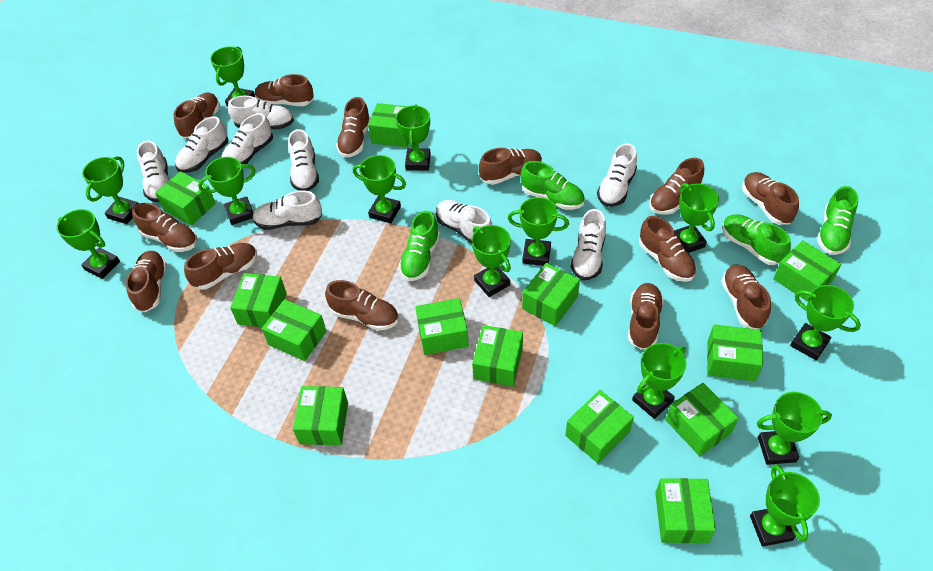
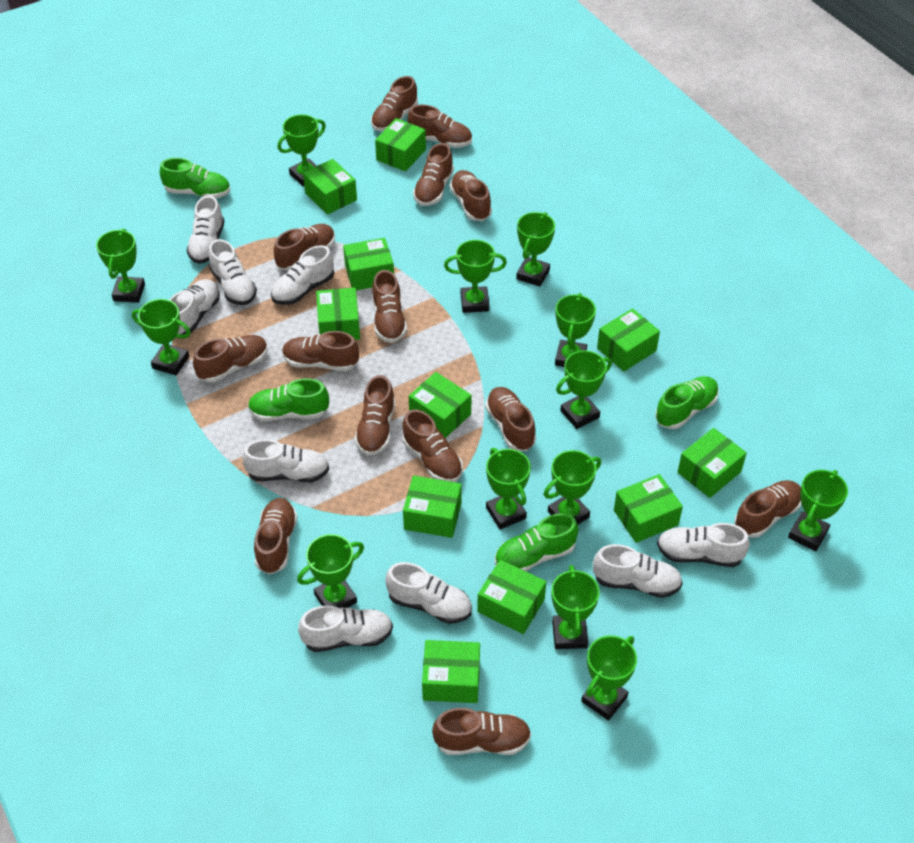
brown shoe: 13 -> 14
green box: 13 -> 11

